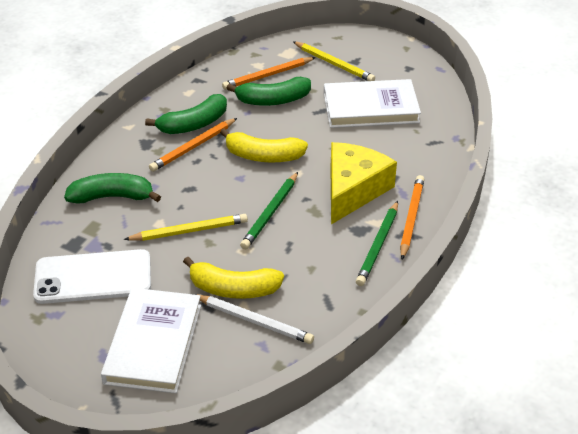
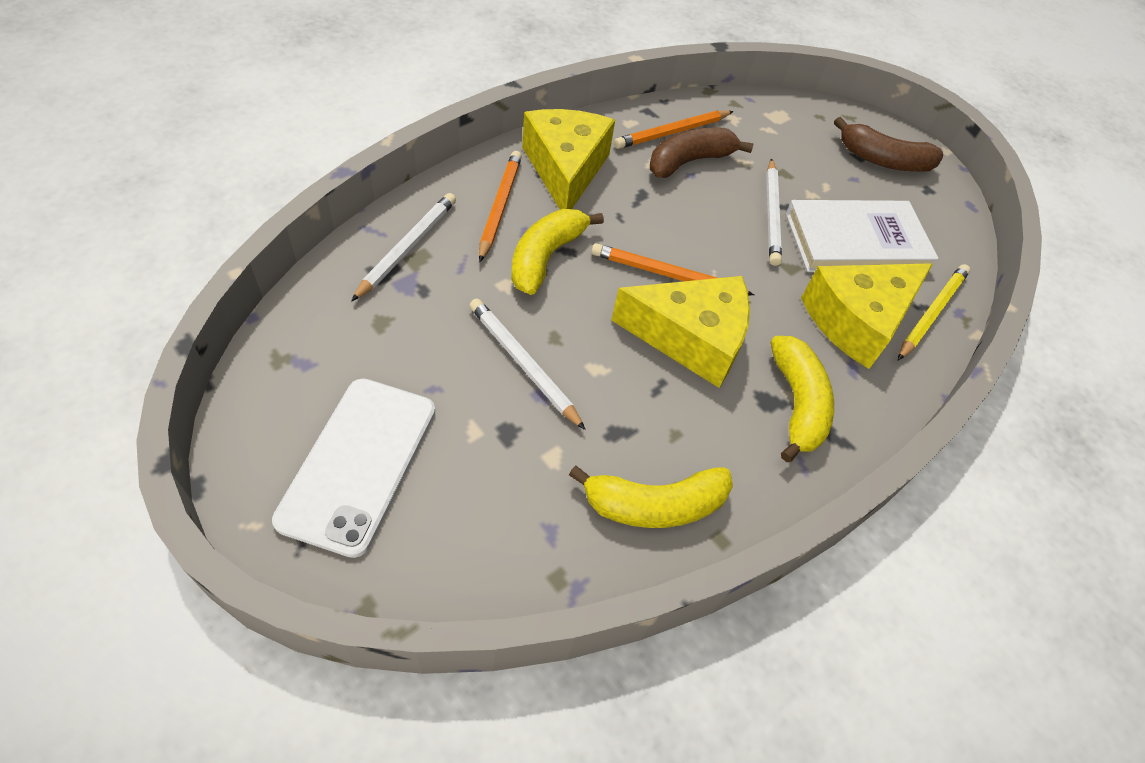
brown banana: 0 -> 2
green banana: 3 -> 0
green pencil: 2 -> 0
white book: 2 -> 1
white pencil: 1 -> 3
yellow banana: 2 -> 3
yellow cheese: 1 -> 3
yellow pencil: 2 -> 1

